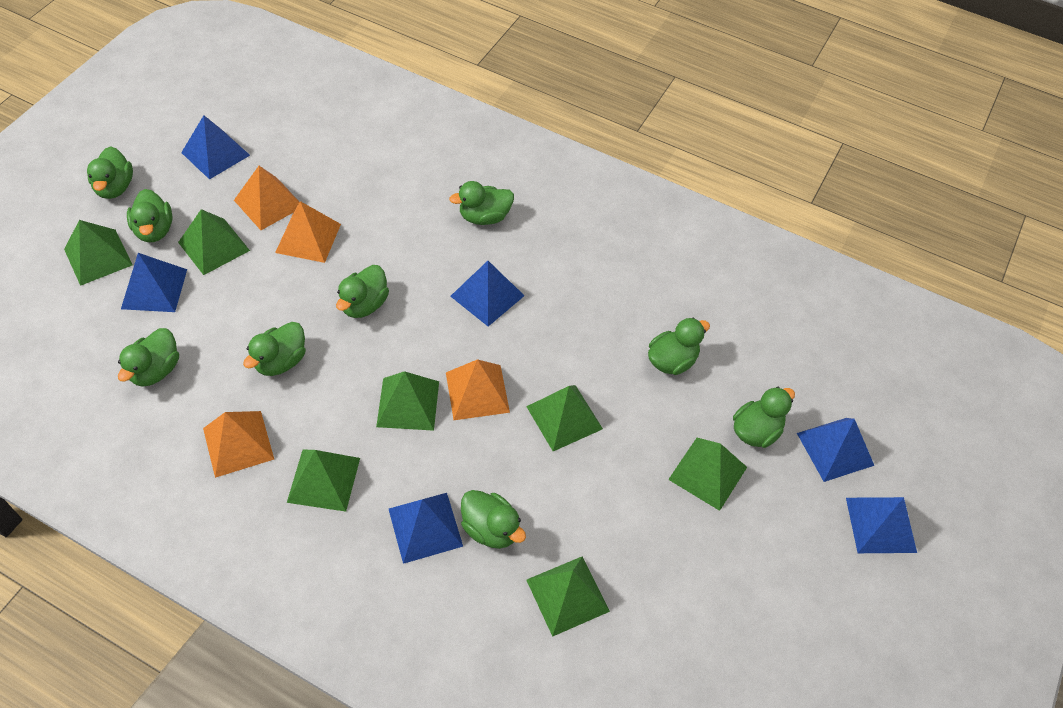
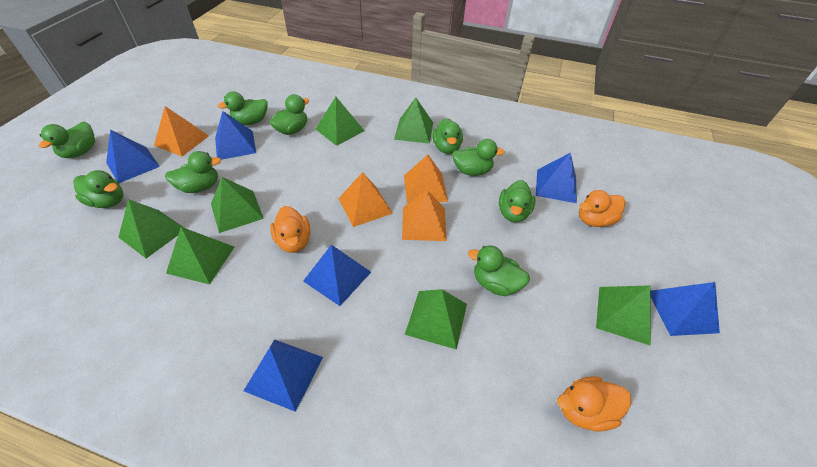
orange duck: 0 -> 3

